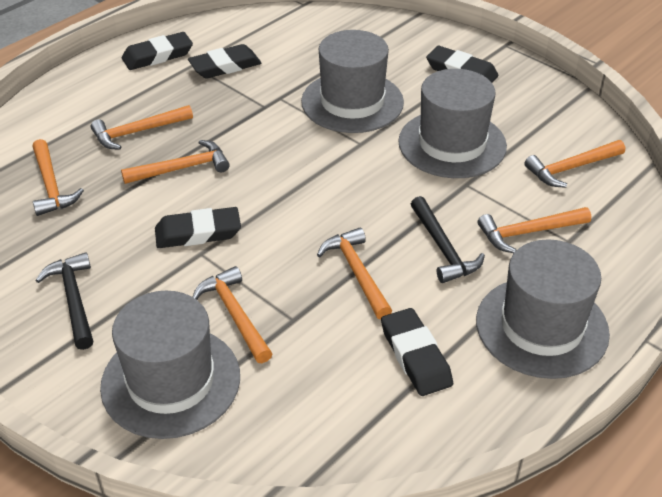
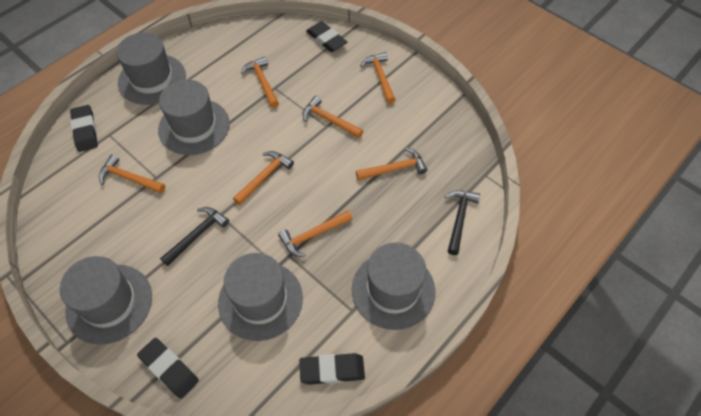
black eraser: 5 -> 4
grey hat: 4 -> 5

